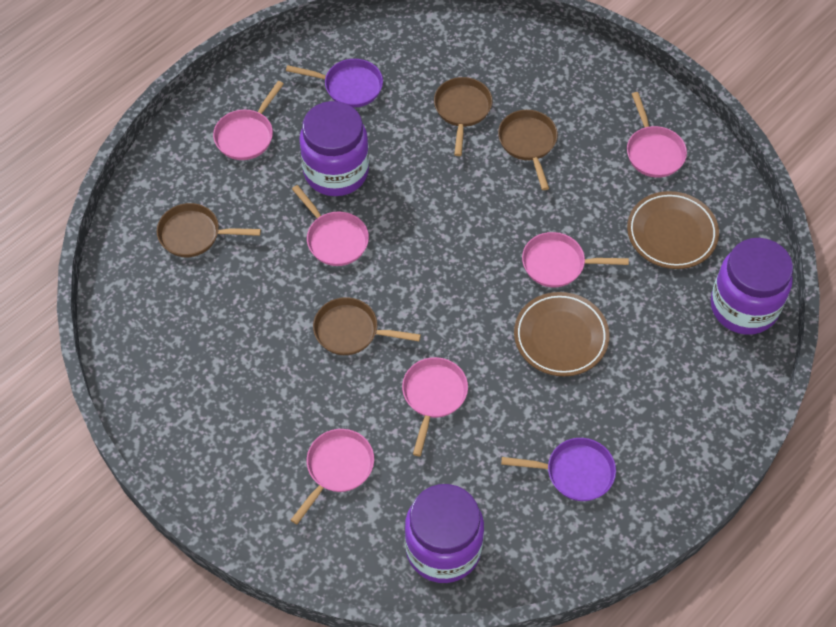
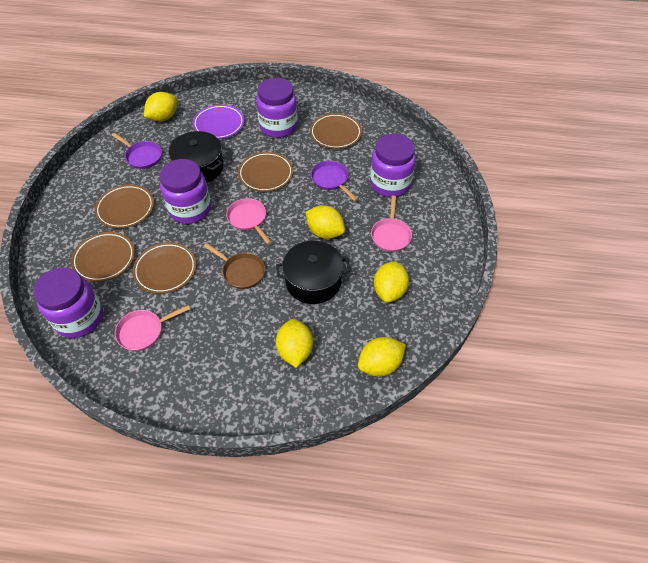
black pot: 0 -> 2
brown pan: 4 -> 1
brown plate: 2 -> 5
pink pan: 6 -> 3
purple jar: 3 -> 4
purple plate: 0 -> 1
yellow lemon: 0 -> 5

